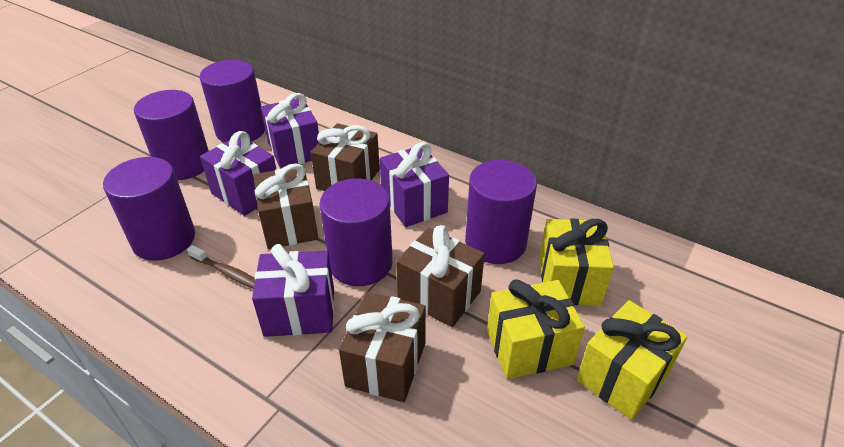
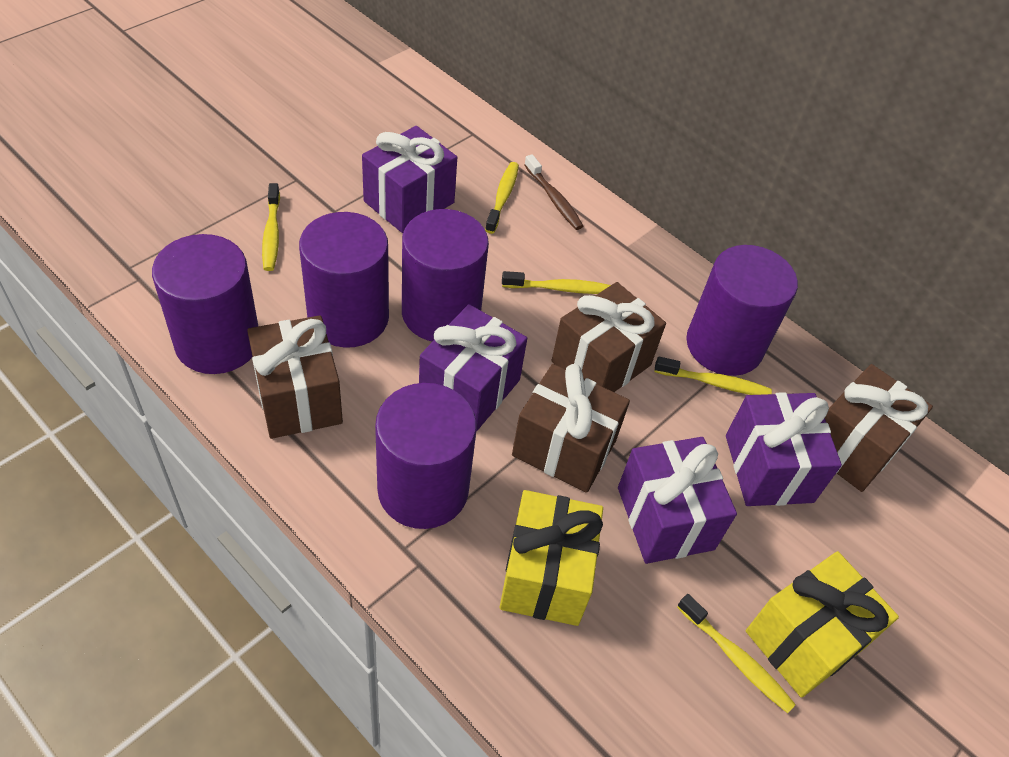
yellow gift: 3 -> 2
yellow toothbrush: 0 -> 5

